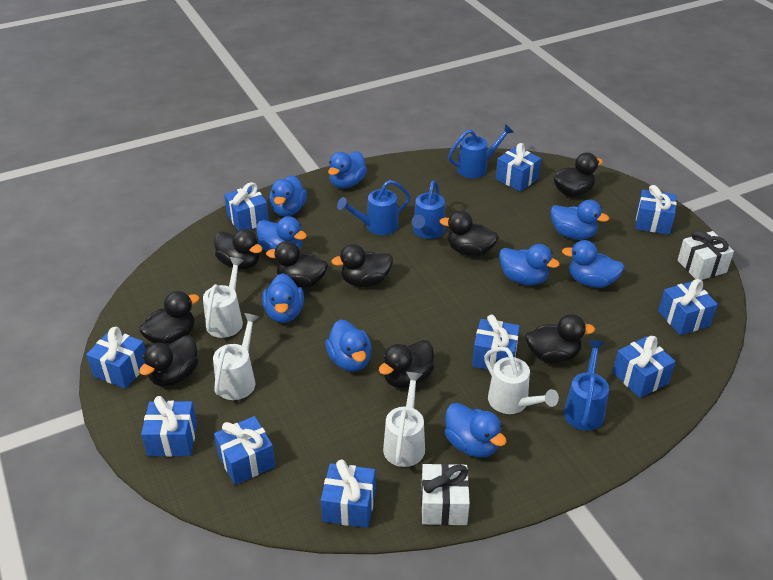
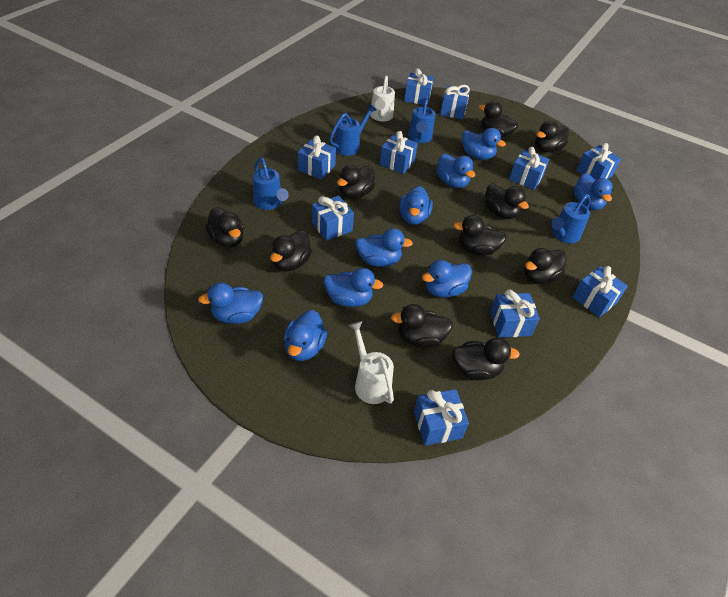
black duck: 9 -> 10
white gift: 2 -> 0
white watering can: 4 -> 2

